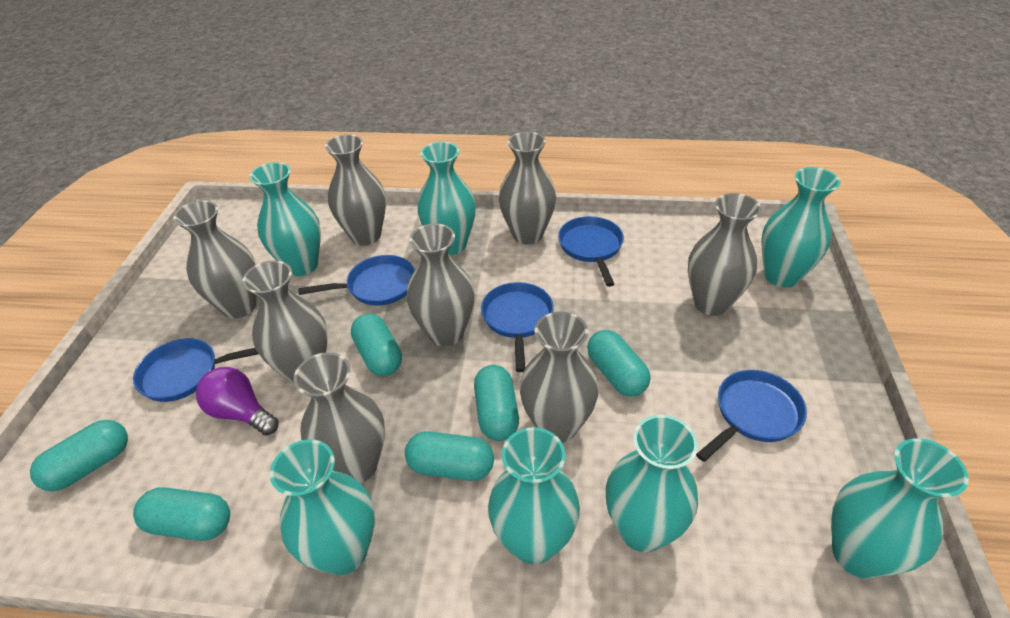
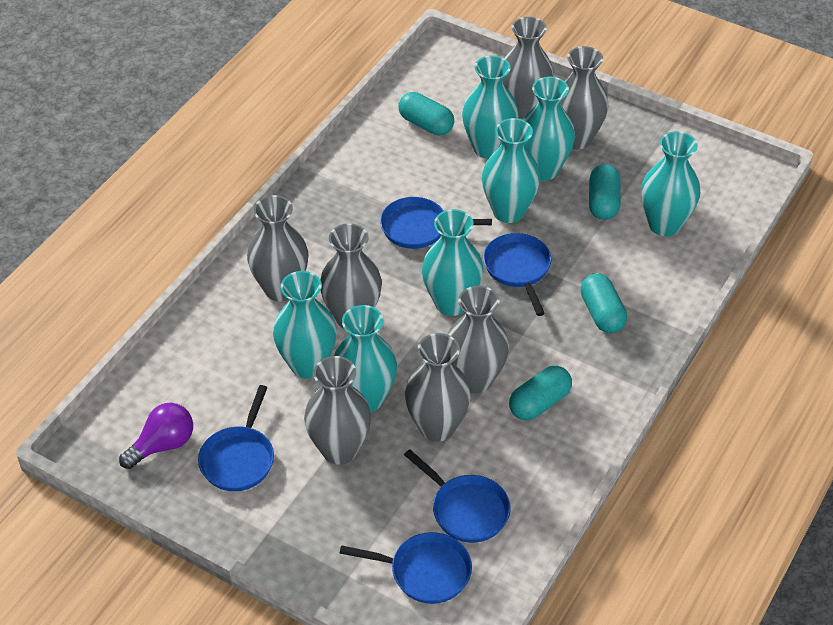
grey vase: 8 -> 7
turquoise capsule: 6 -> 4

